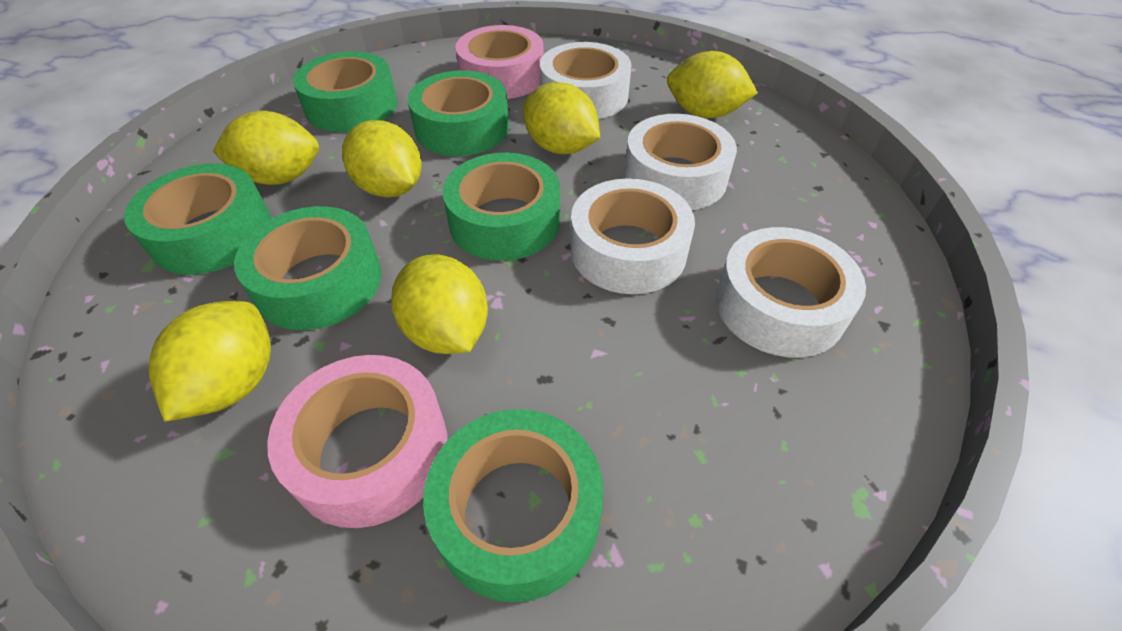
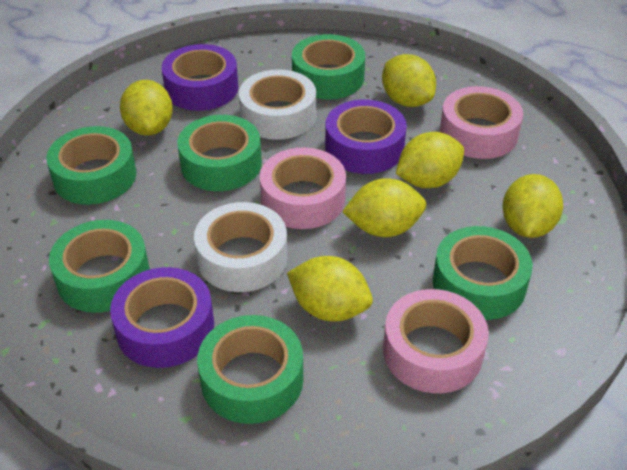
pink tape: 2 -> 3
purple tape: 0 -> 3
white tape: 4 -> 2

